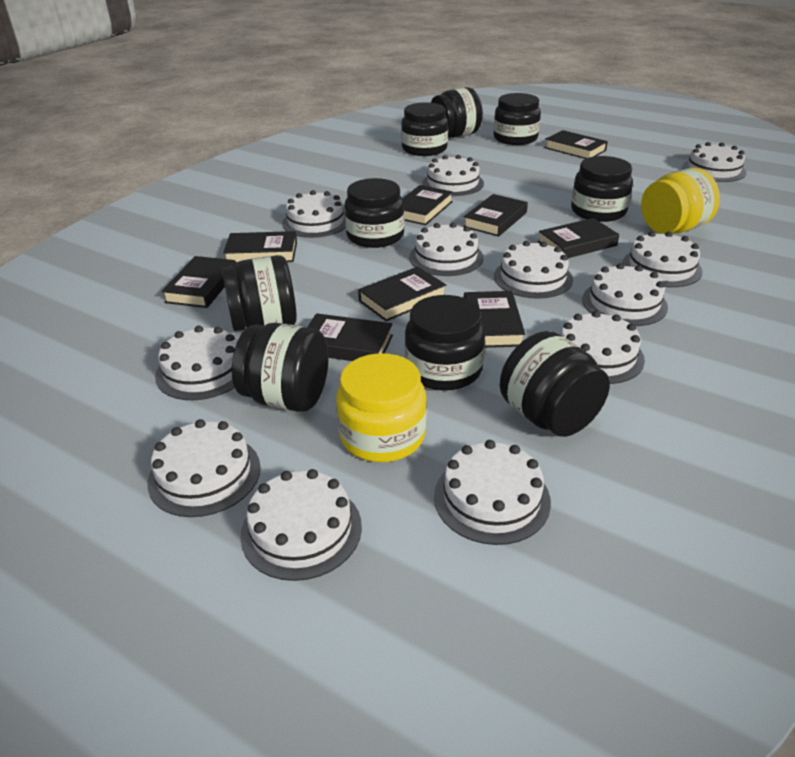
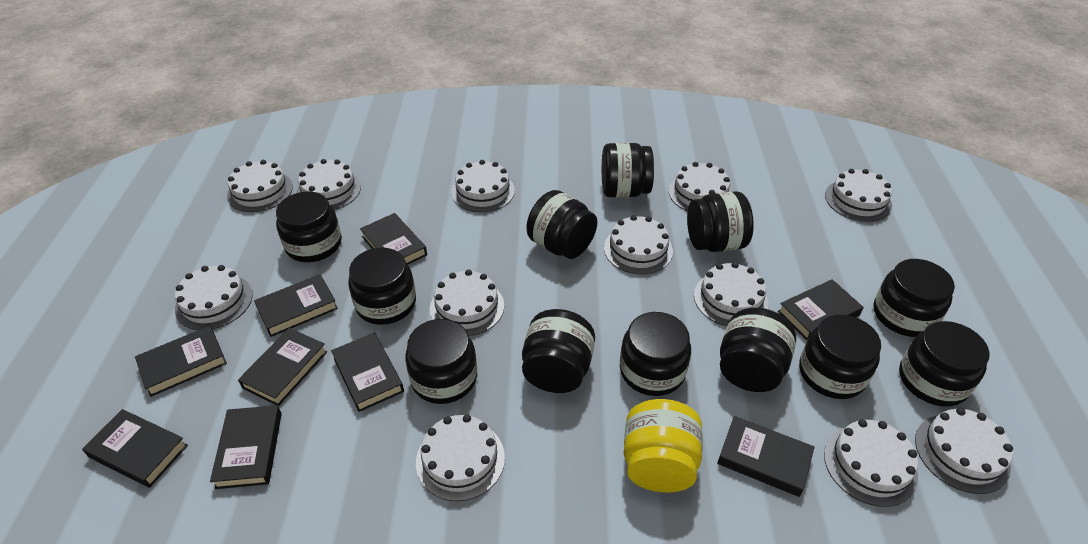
black jar: 9 -> 12
yellow jar: 2 -> 1

